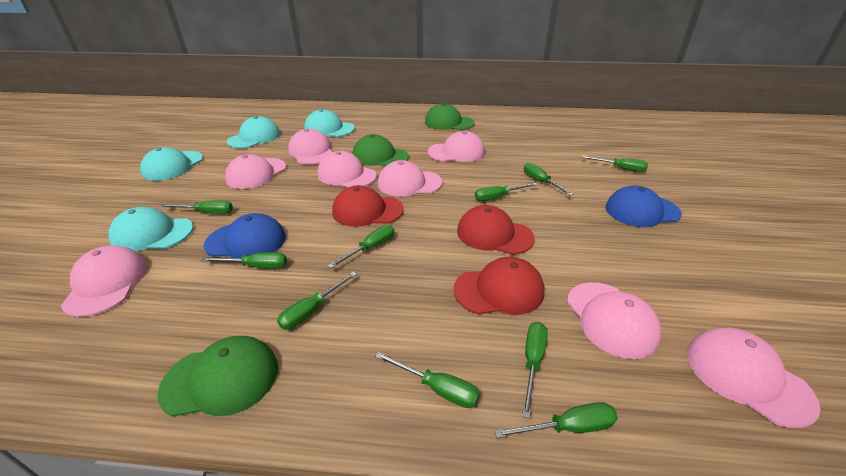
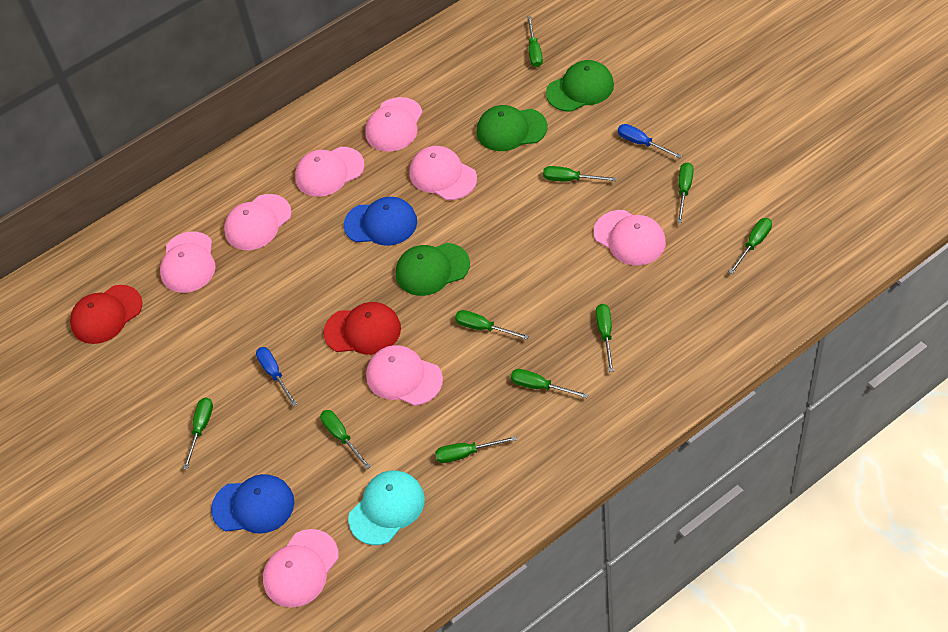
blue screwdriver: 0 -> 2
red cap: 3 -> 2
turquoise cap: 4 -> 1

